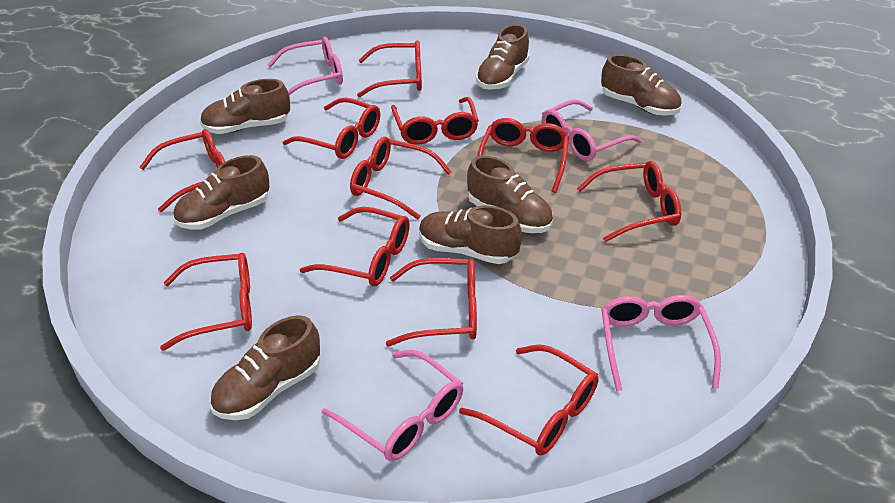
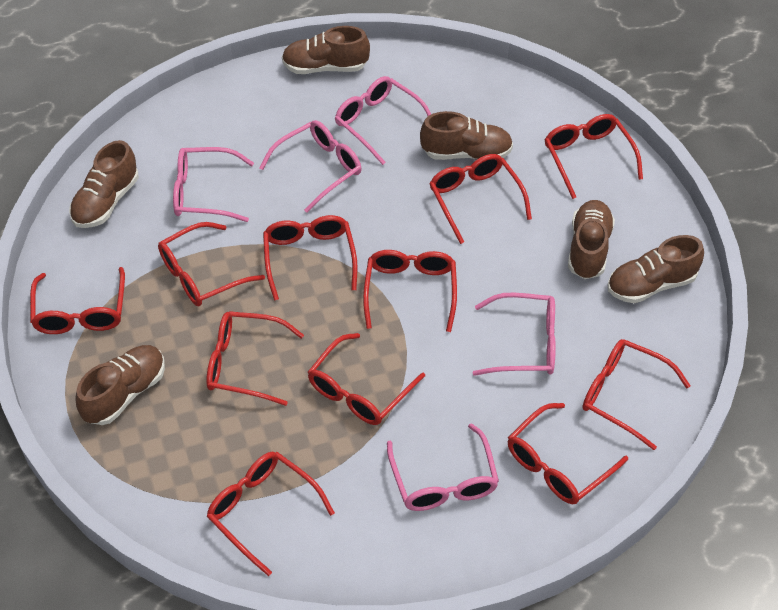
brown shoe: 7 -> 6
pink glasses: 4 -> 5

